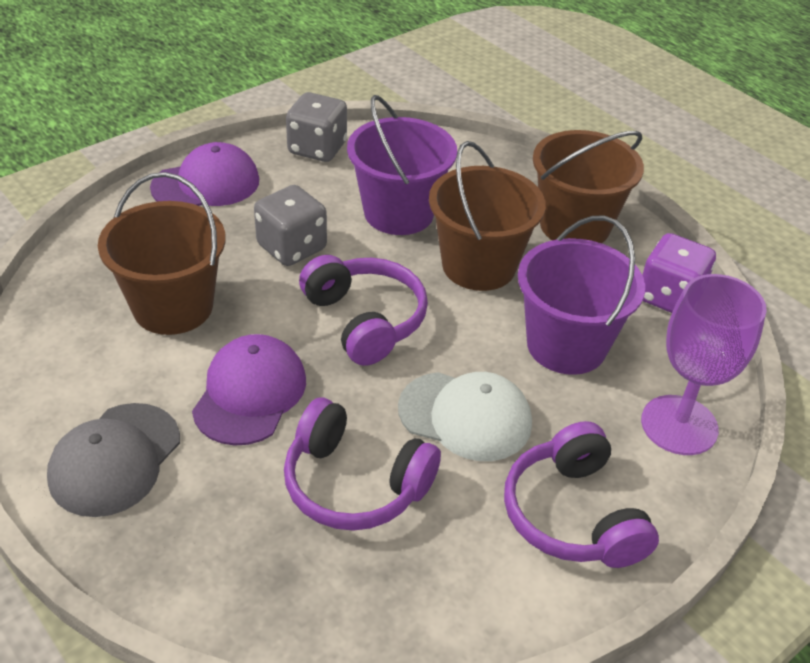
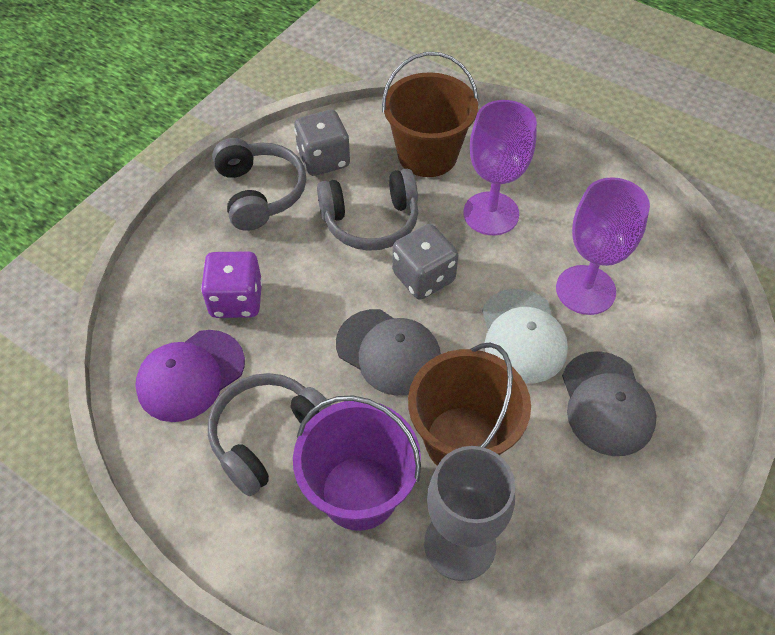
brown bucket: 3 -> 2
grey cap: 1 -> 2
grey goblet: 0 -> 1
grey headphones: 0 -> 3
purple bucket: 2 -> 1
purple cap: 2 -> 1
purple goblet: 1 -> 2
purple headphones: 3 -> 0

